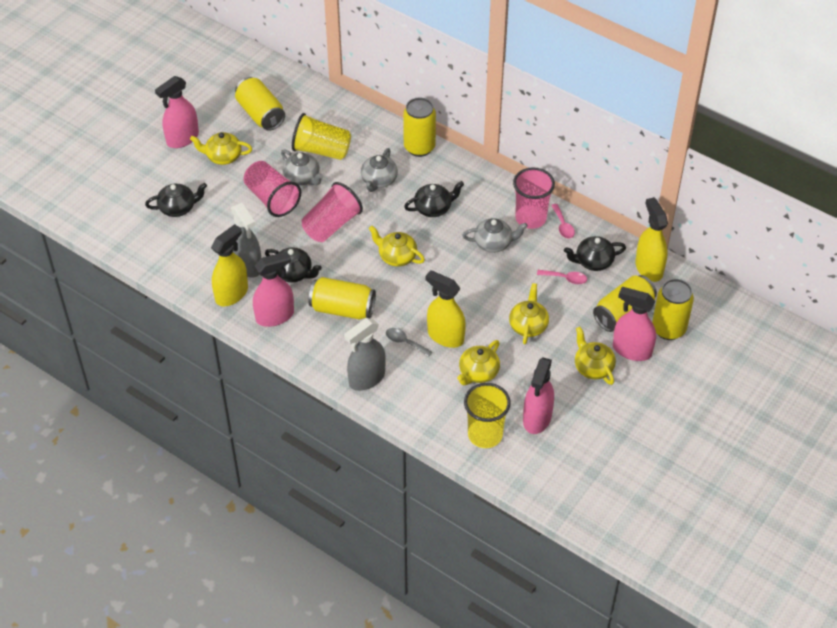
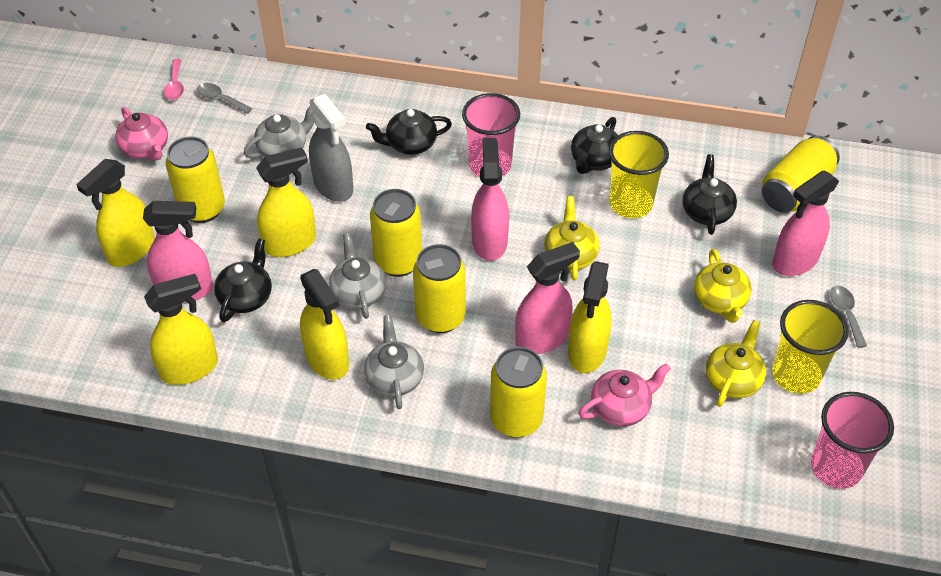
grey spoon: 1 -> 2
grey spray bottle: 2 -> 1
pink cup: 3 -> 2
pink spoon: 2 -> 1
pink teapot: 0 -> 2
yellow spray bottle: 3 -> 5
yellow teapot: 5 -> 3

